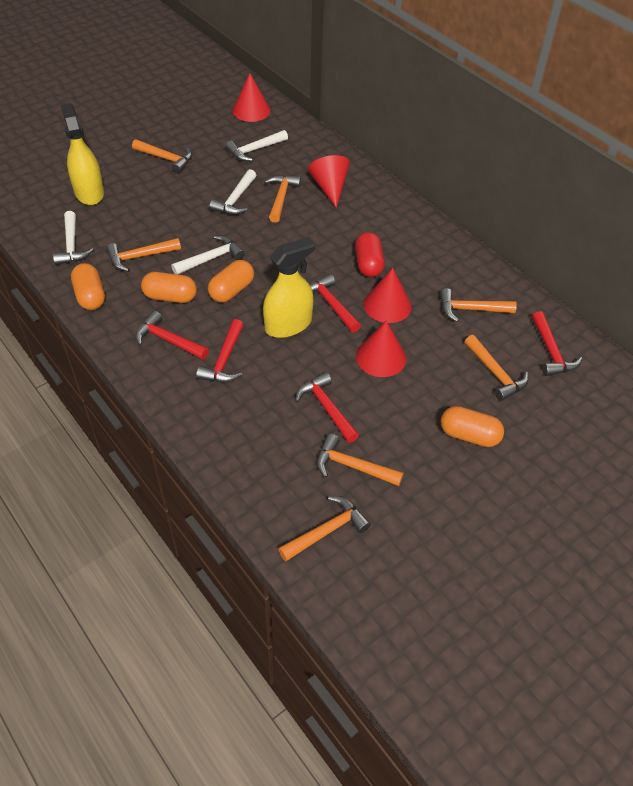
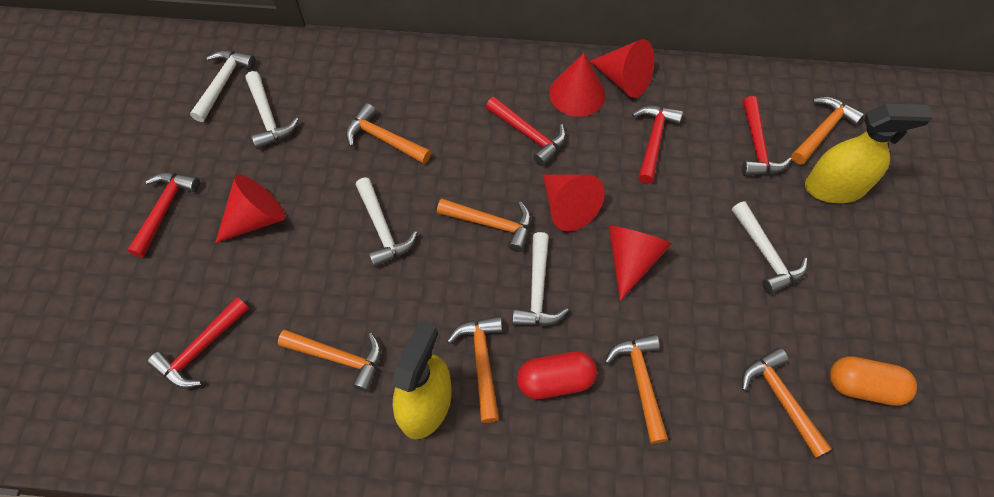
orange capsule: 4 -> 1
red cone: 4 -> 5
white hammer: 4 -> 5

